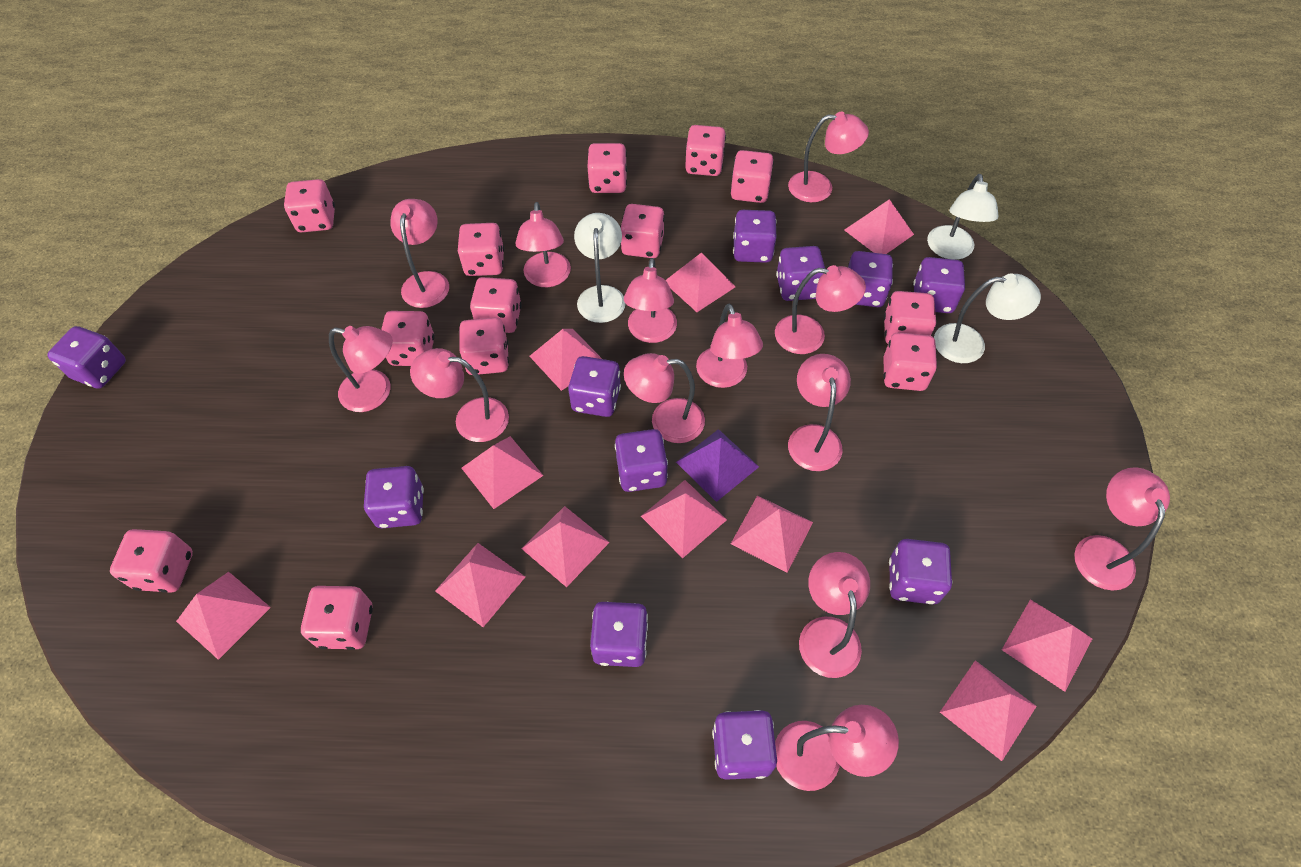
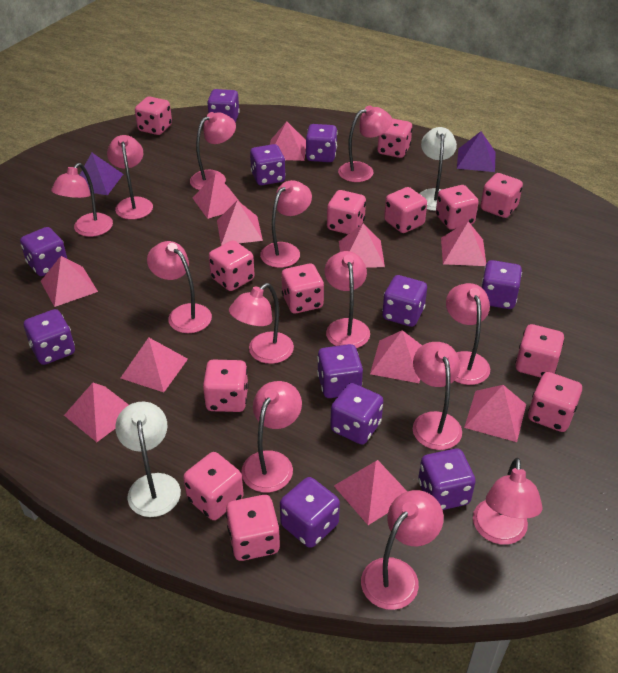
purple pyramid: 1 -> 2
white lamp: 3 -> 2

